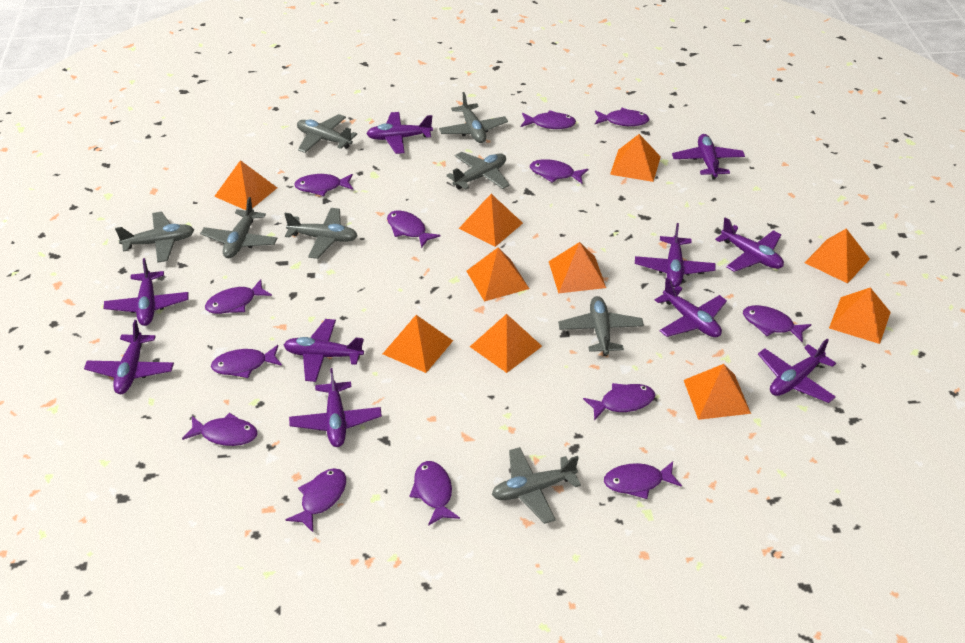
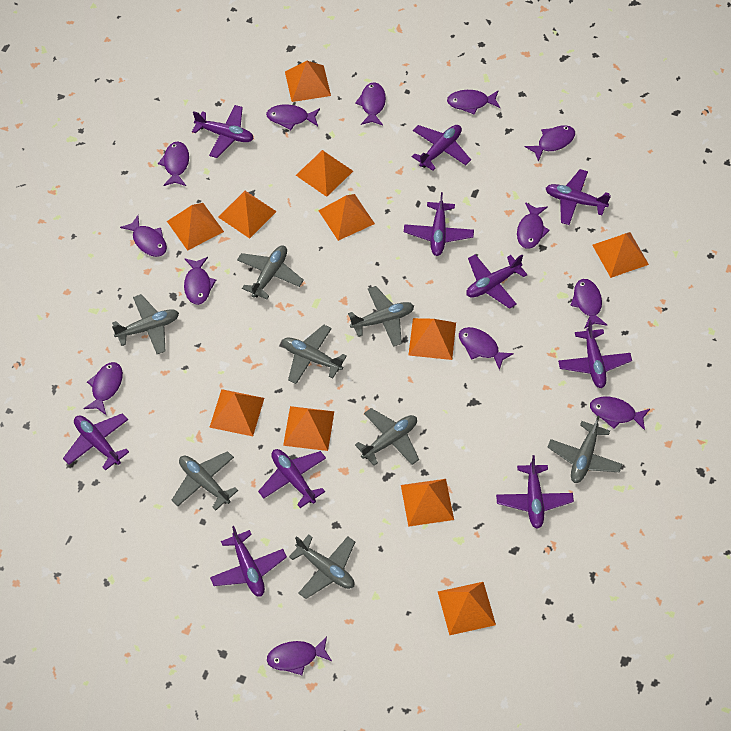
orange pyramid: 10 -> 11

